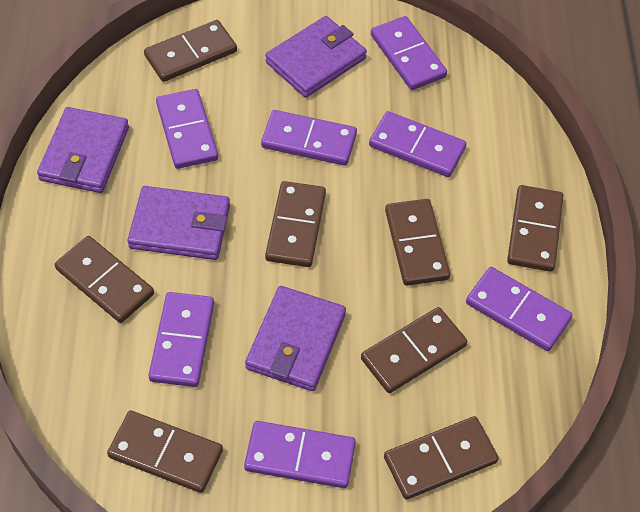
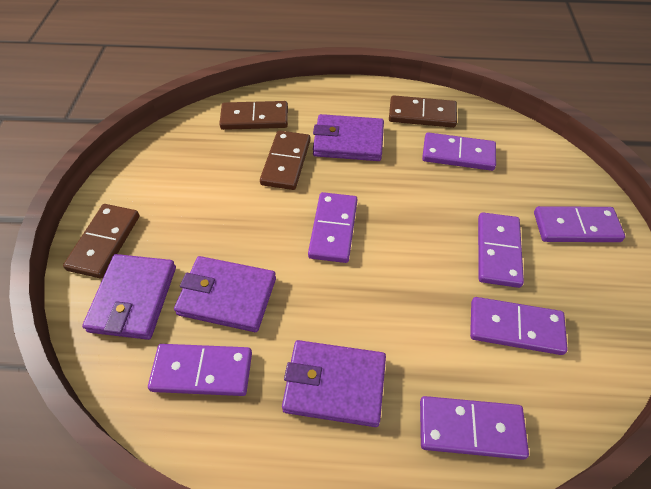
brown domino: 8 -> 4

